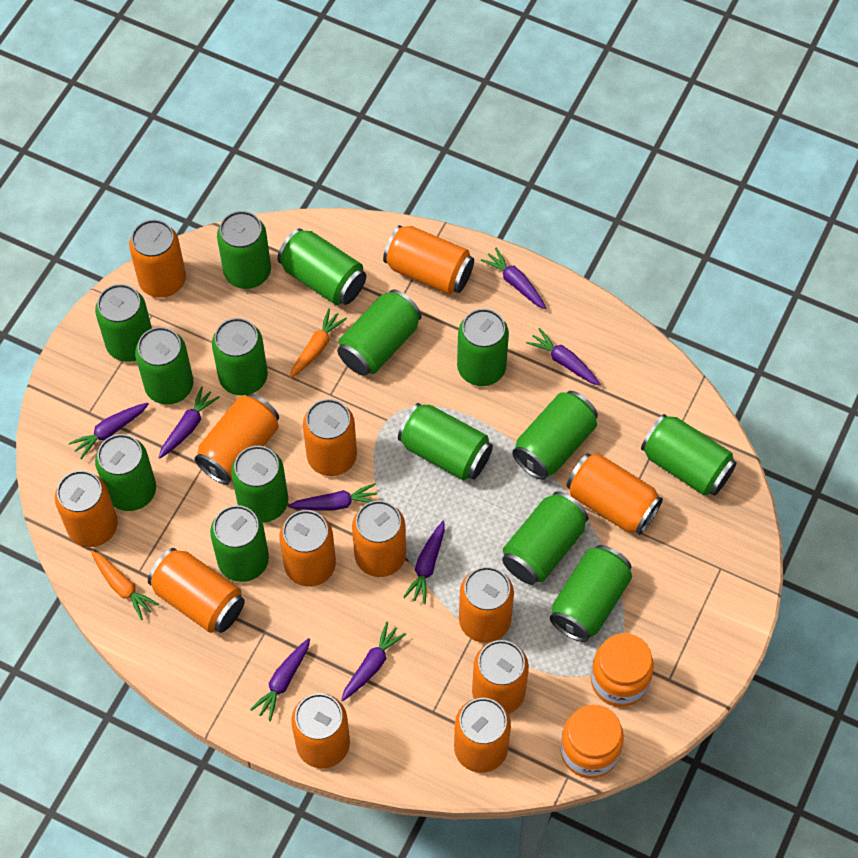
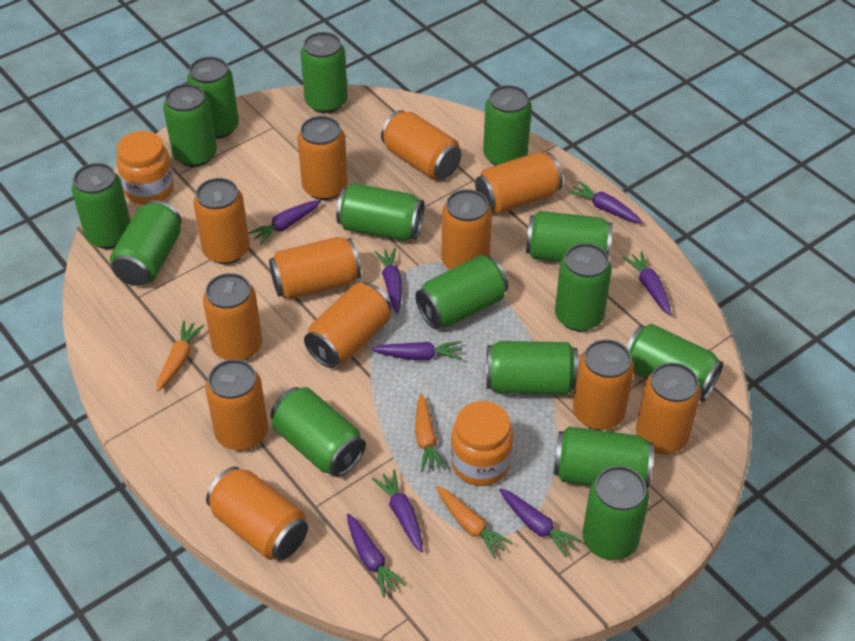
orange can: 13 -> 12
orange carrot: 2 -> 3

